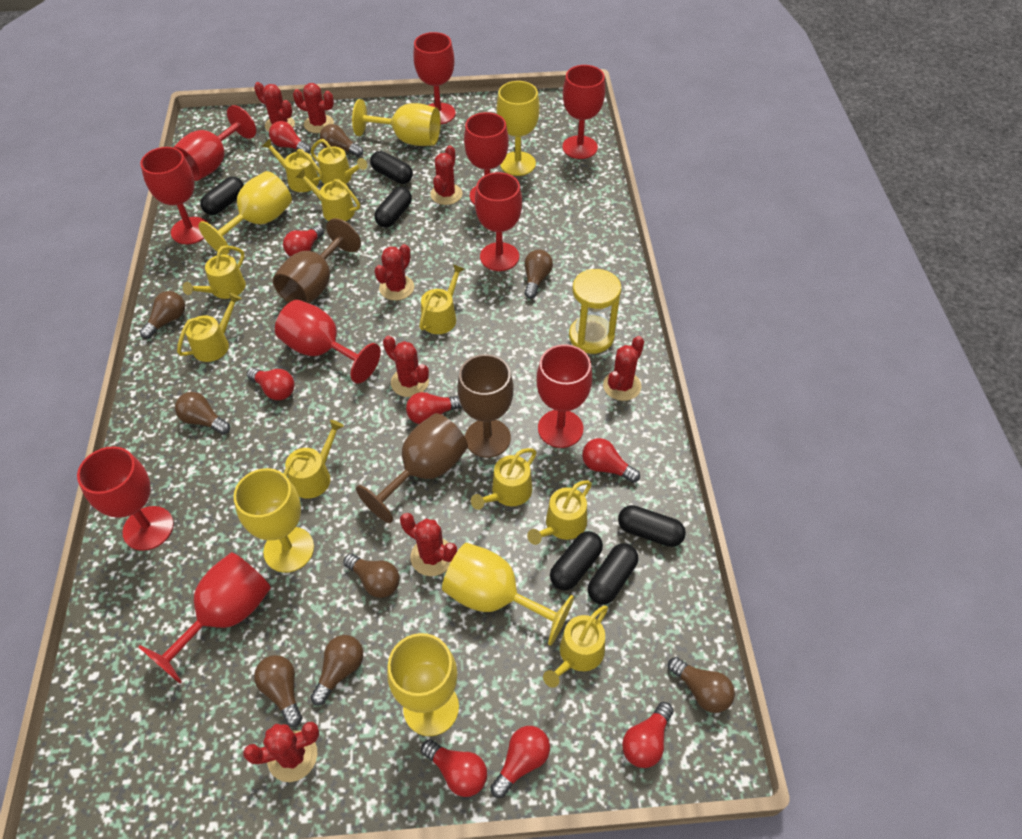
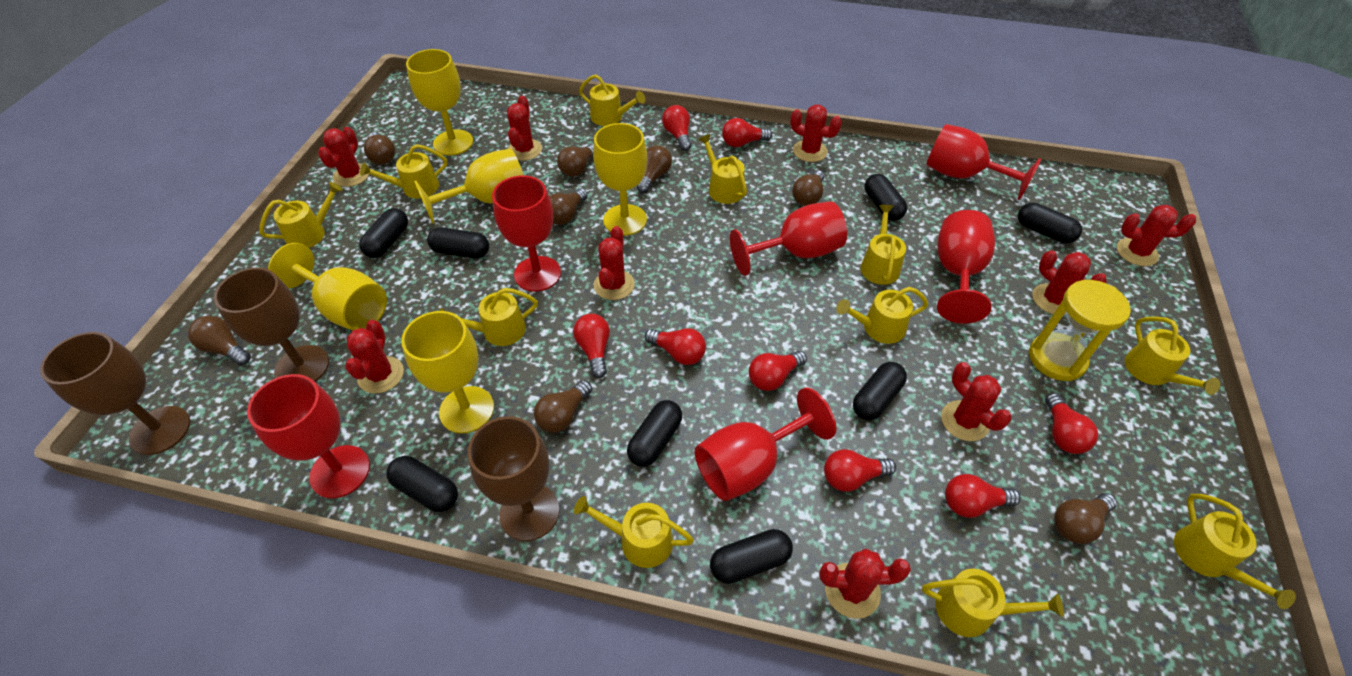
black capsule: 6 -> 8
red cactus: 8 -> 9
red goblet: 10 -> 6
yellow goblet: 6 -> 5
yellow watering can: 10 -> 11

